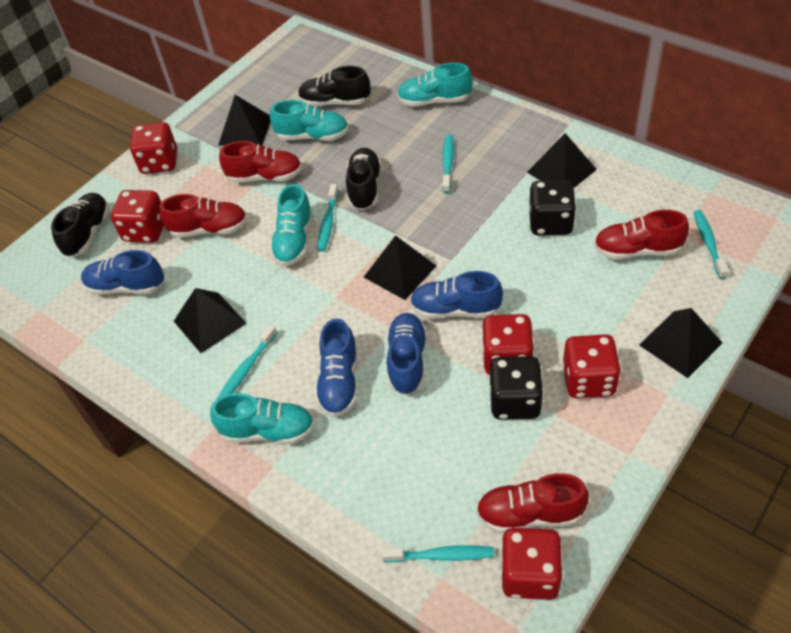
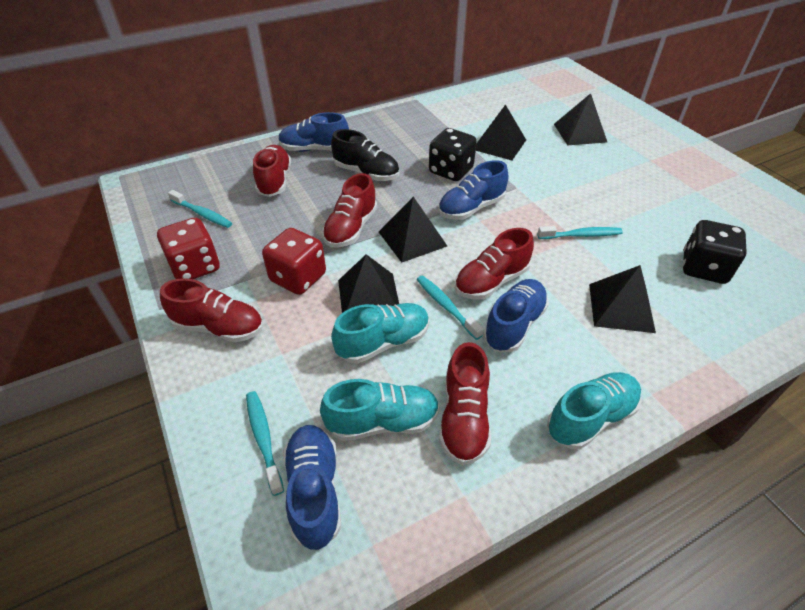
black shoe: 3 -> 1
red dice: 5 -> 2
red shoe: 4 -> 5
turquoise shoe: 4 -> 3
turquoise toothbrush: 5 -> 4

